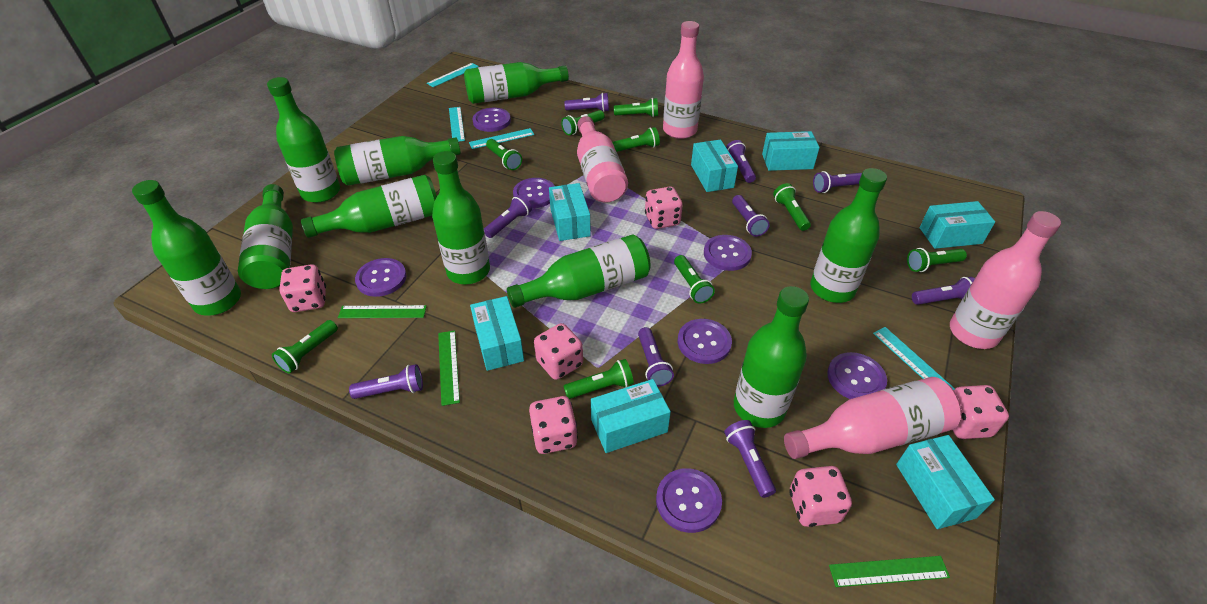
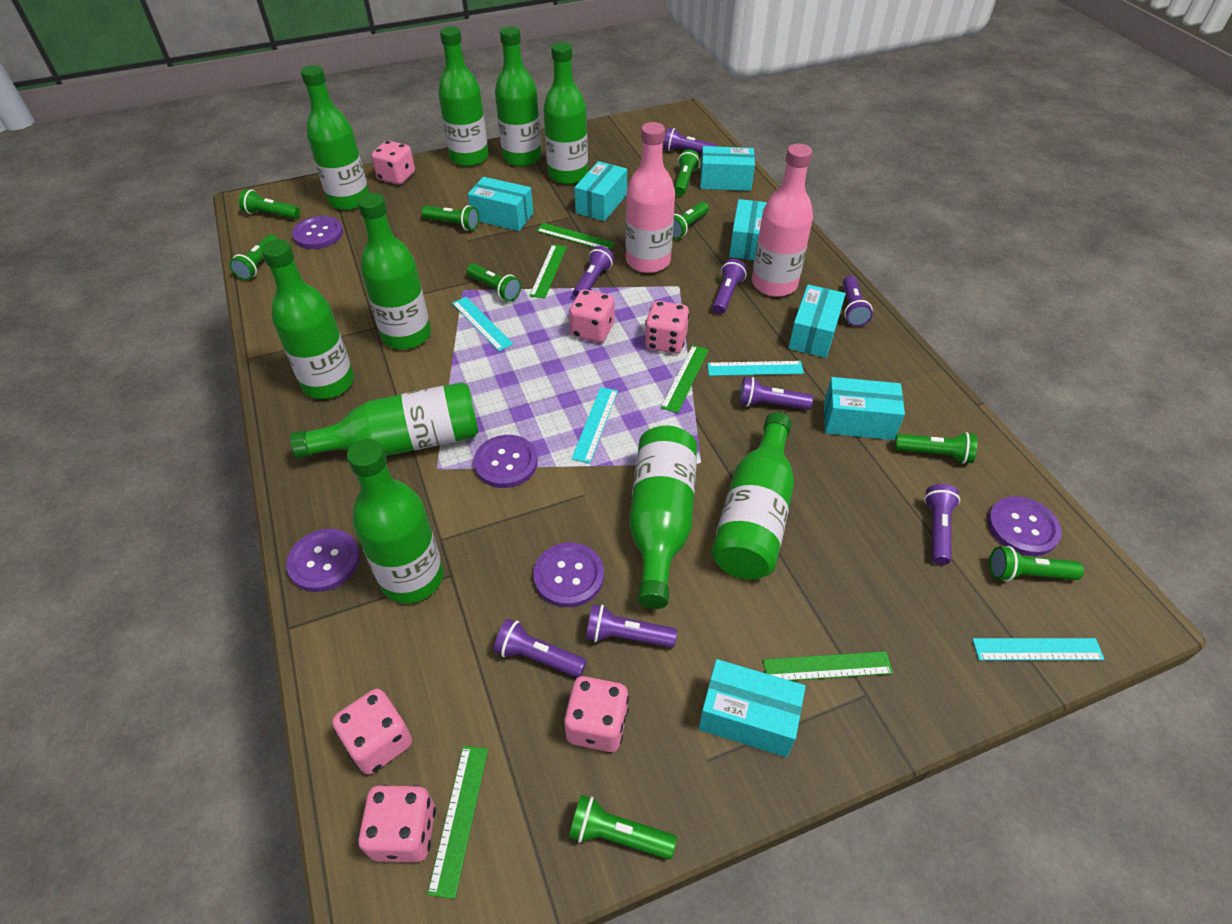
green ruler: 3 -> 5
pink bottle: 4 -> 2
purple button: 7 -> 5
purple flashlight: 9 -> 8

